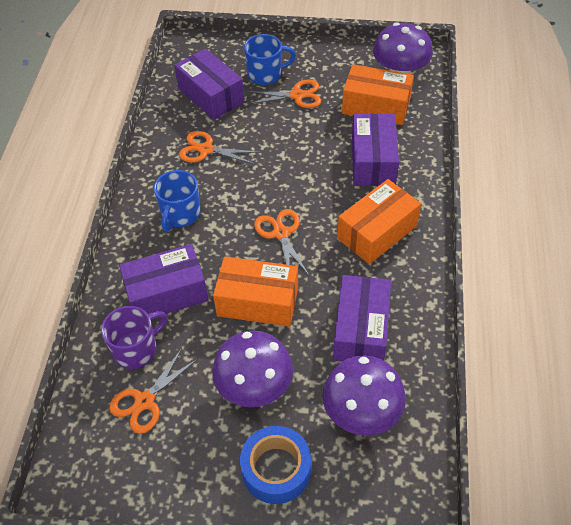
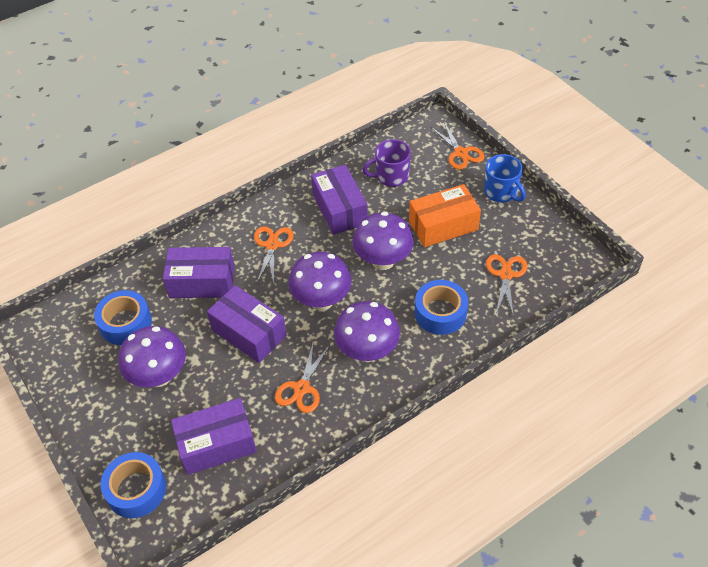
blue mug: 2 -> 1
blue tape: 1 -> 3
orange box: 3 -> 1
purple mushroom: 3 -> 4

